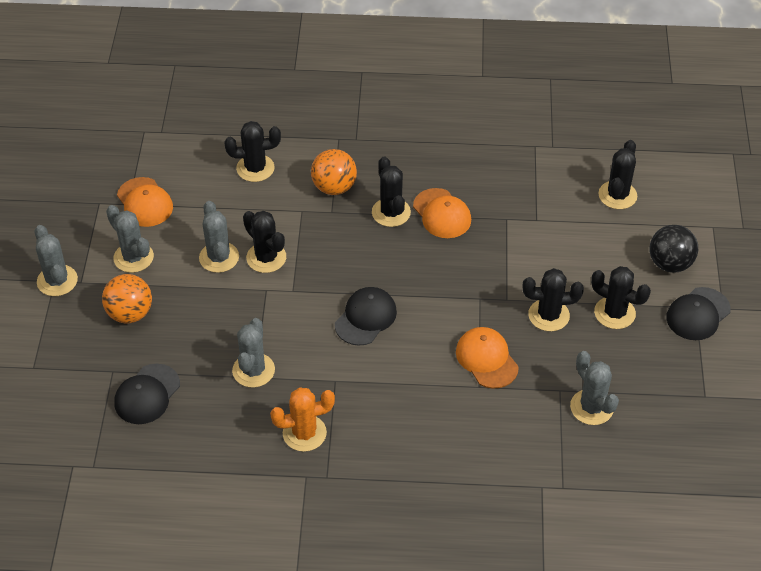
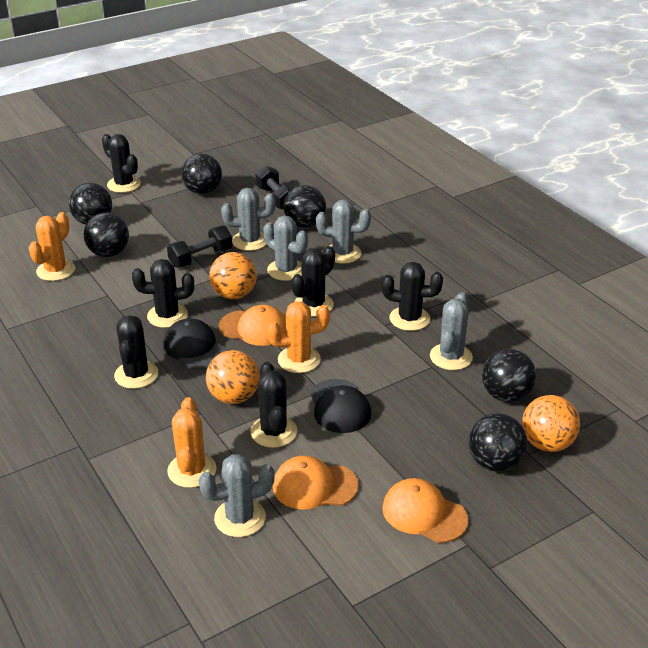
black ball: 1 -> 6
black cap: 3 -> 2
black dumbbell: 0 -> 2
orange ball: 2 -> 3
orange cactus: 1 -> 3

